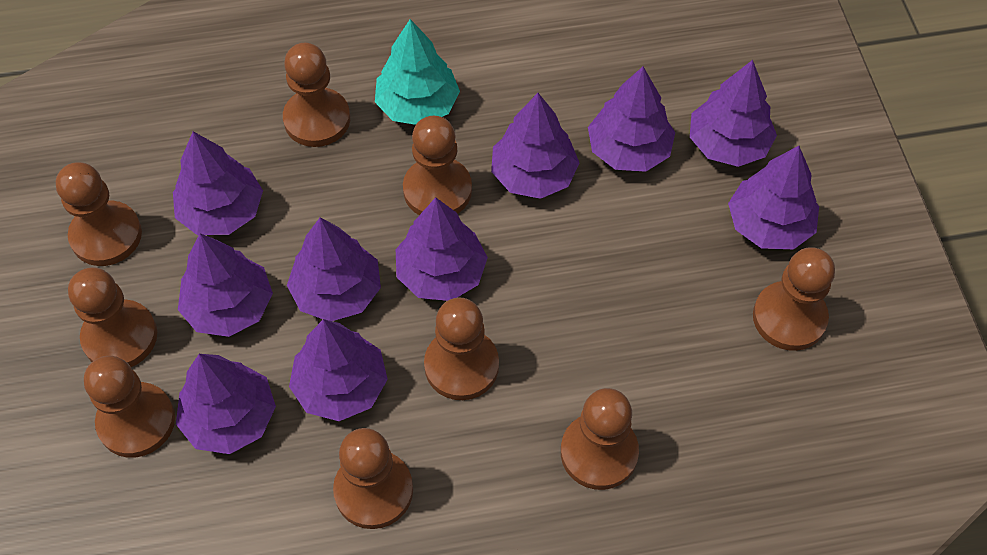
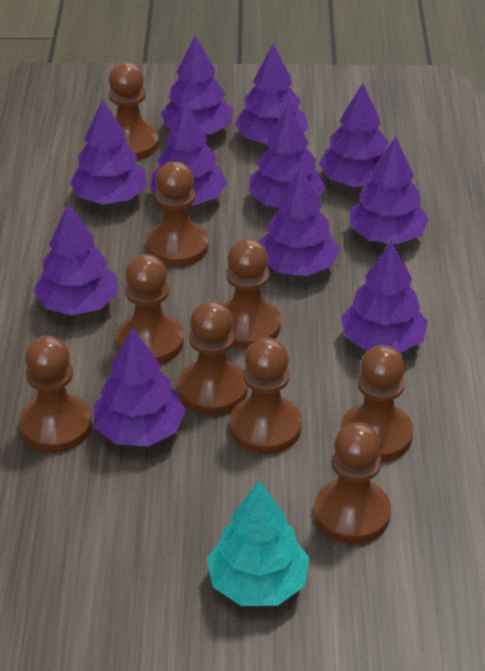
purple tree: 10 -> 11

